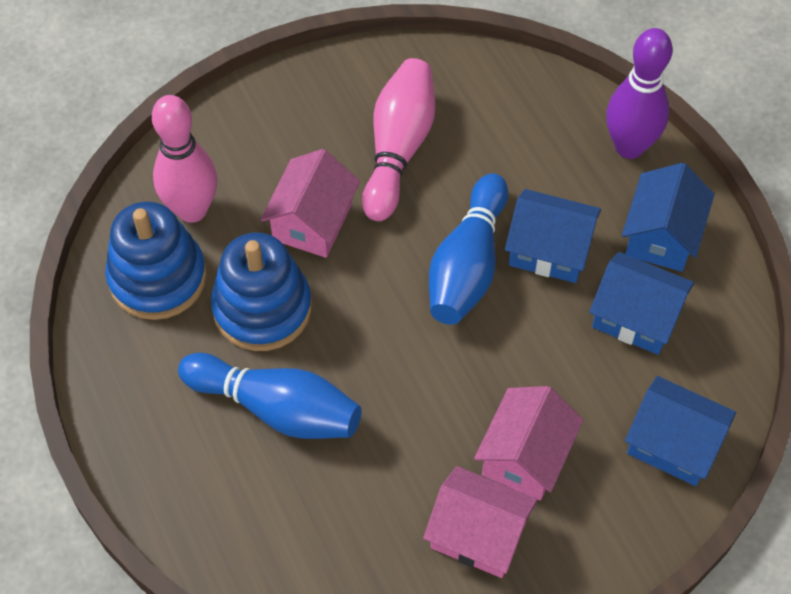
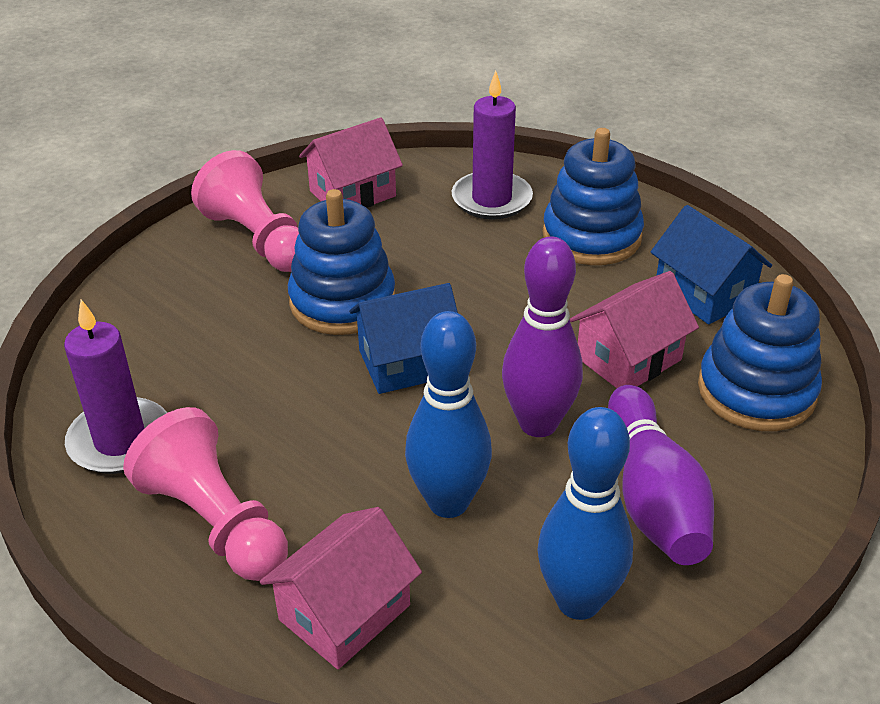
blue house: 4 -> 2
blue stacking toy: 2 -> 3
pink bowling pin: 2 -> 0
pink pawn: 0 -> 2
purple bowling pin: 1 -> 2
purple candle: 0 -> 2

